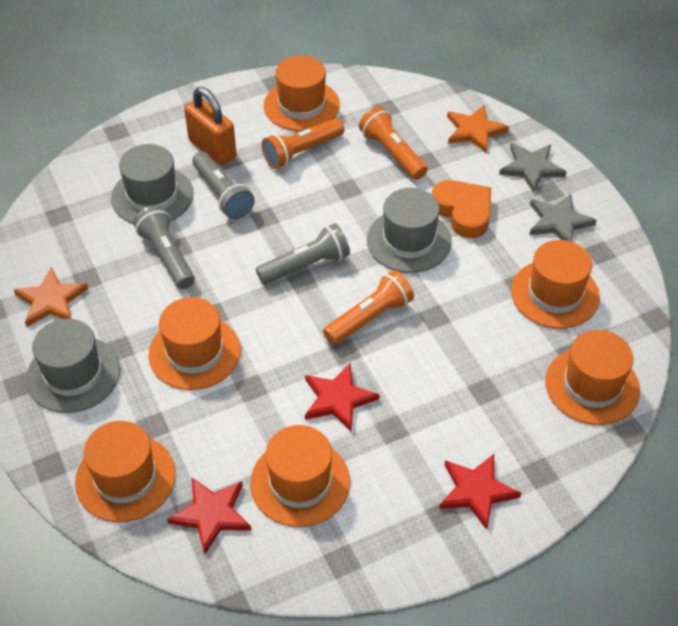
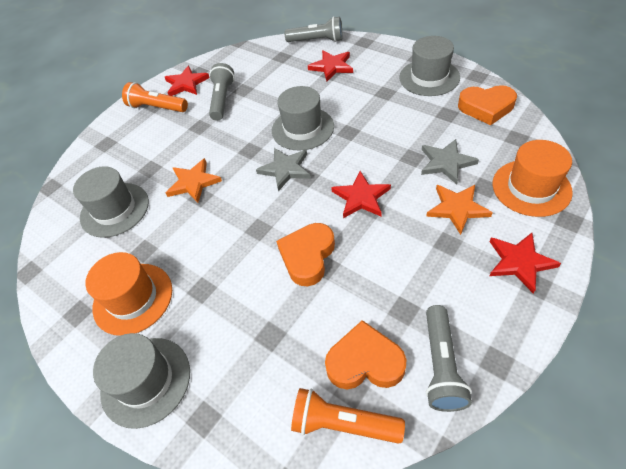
grey hat: 3 -> 4
orange flashlight: 3 -> 2
orange hat: 6 -> 2
orange heart: 1 -> 3
orange padlock: 1 -> 0
red star: 3 -> 4

